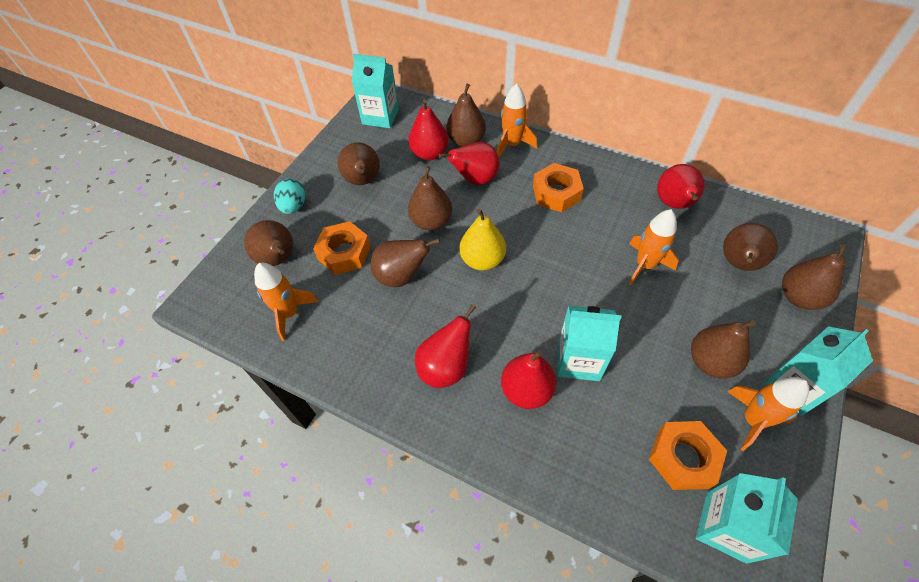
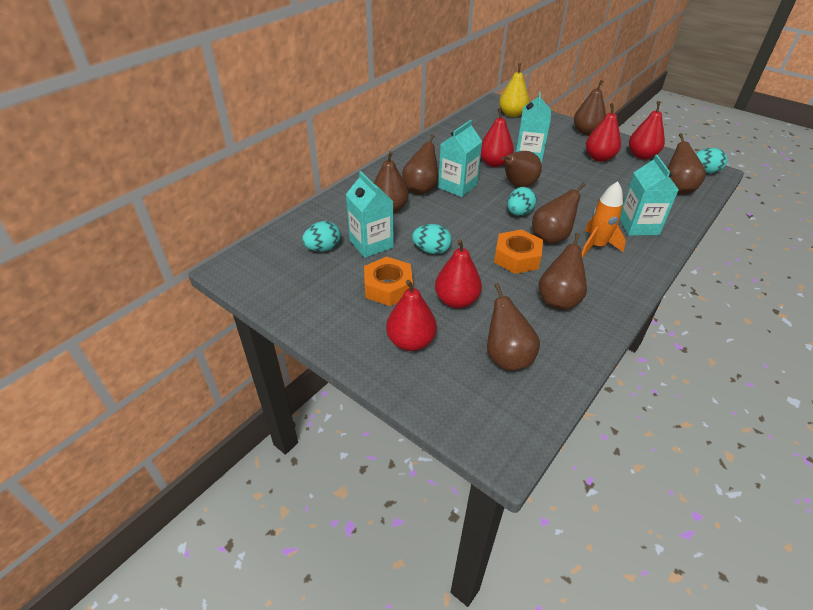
orange nut: 3 -> 2
orange rocket: 4 -> 1
turquoise egg: 1 -> 4

